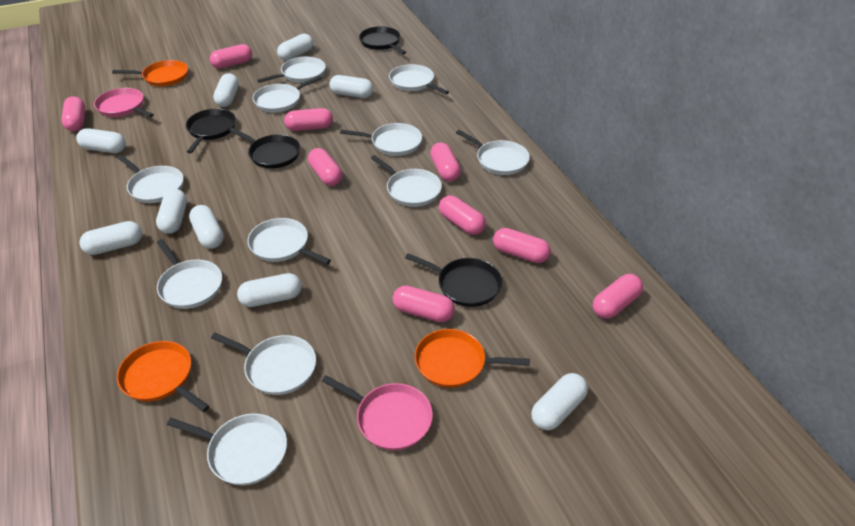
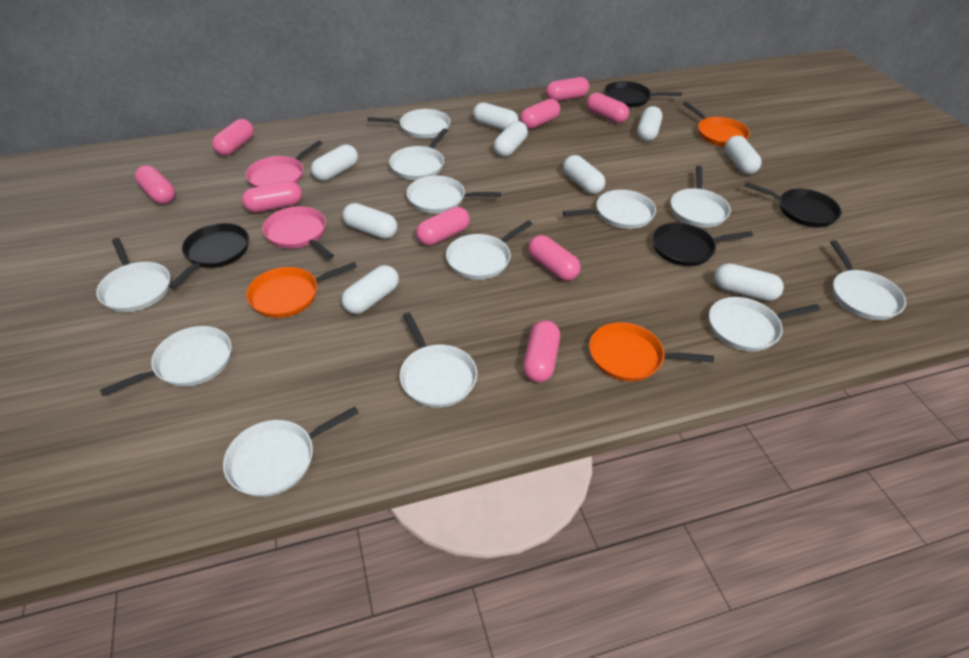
white pan: 11 -> 12

